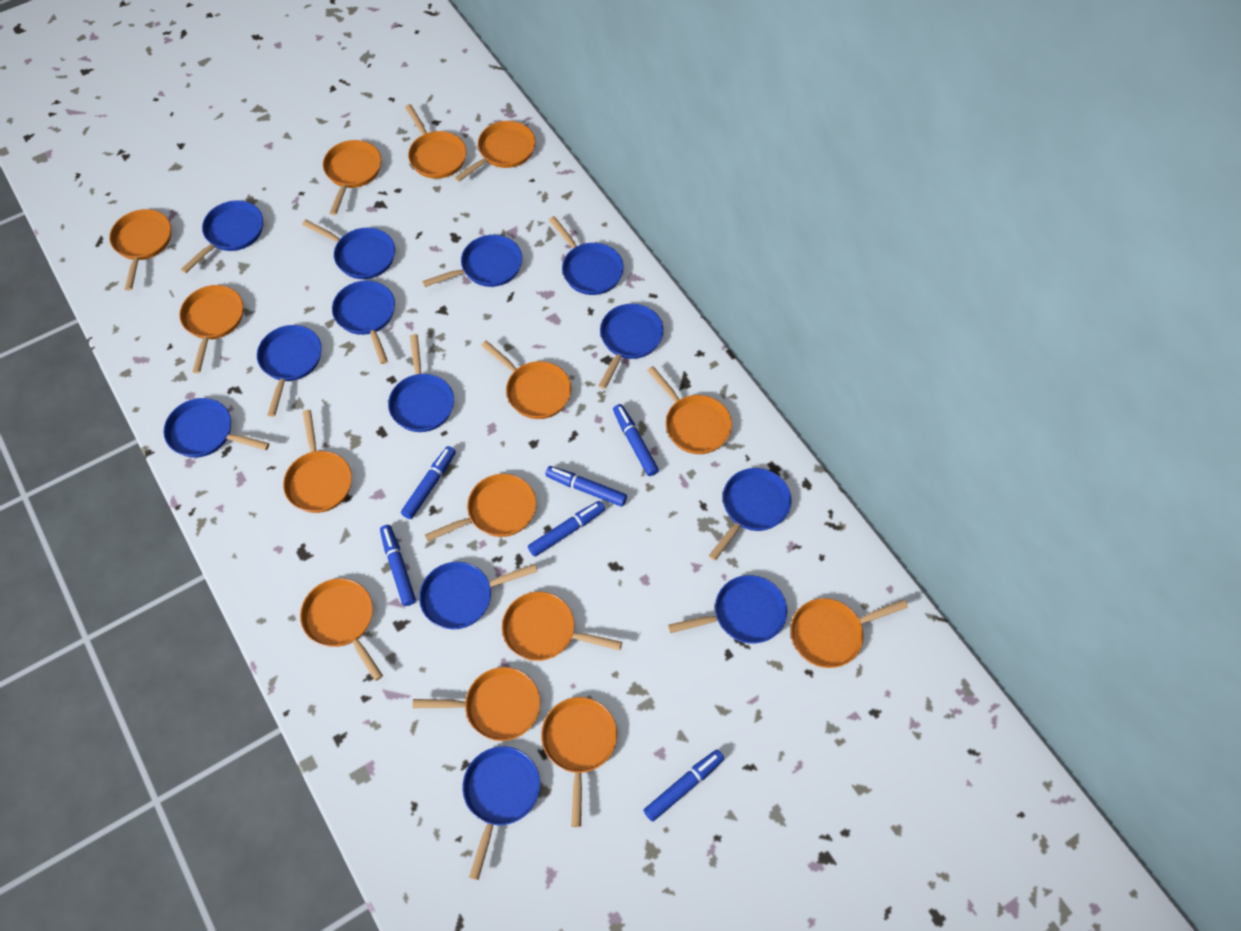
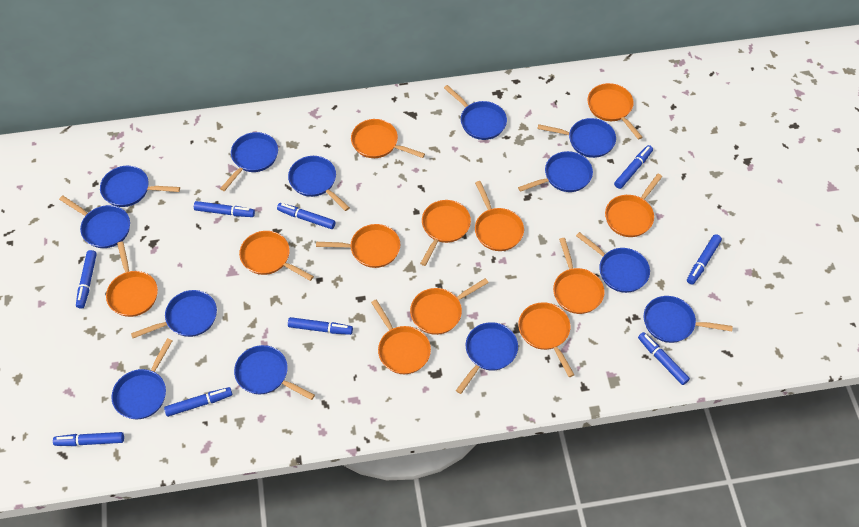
blue marker: 6 -> 9
orange pan: 14 -> 12

